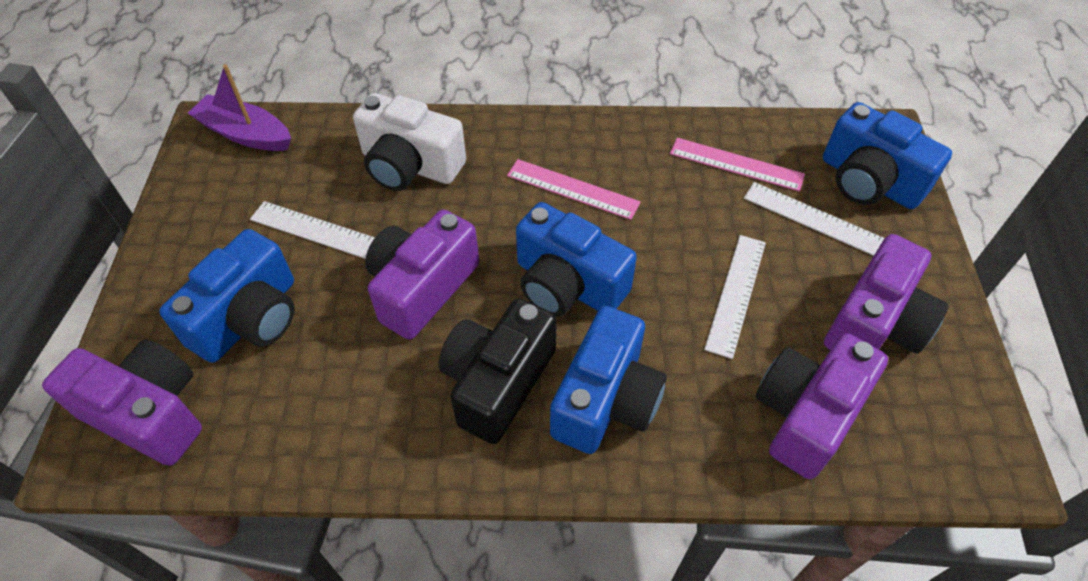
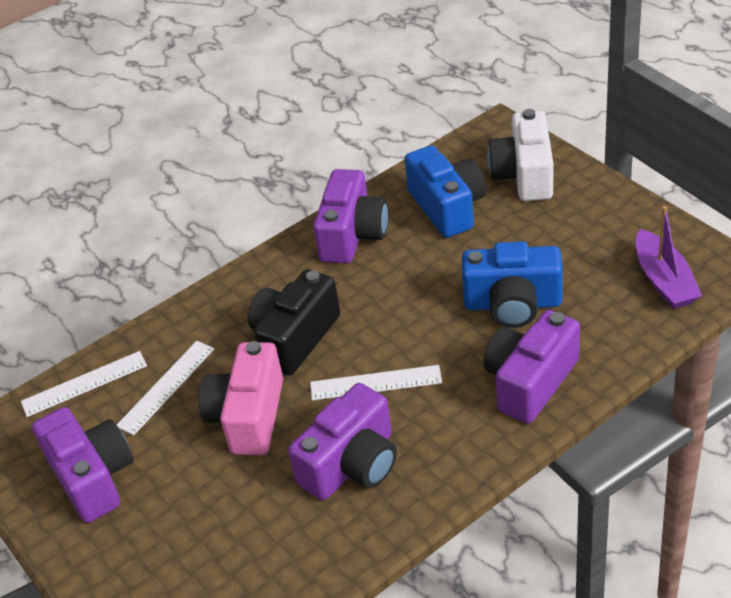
blue camera: 4 -> 2
pink camera: 0 -> 1
pink ruler: 2 -> 0

